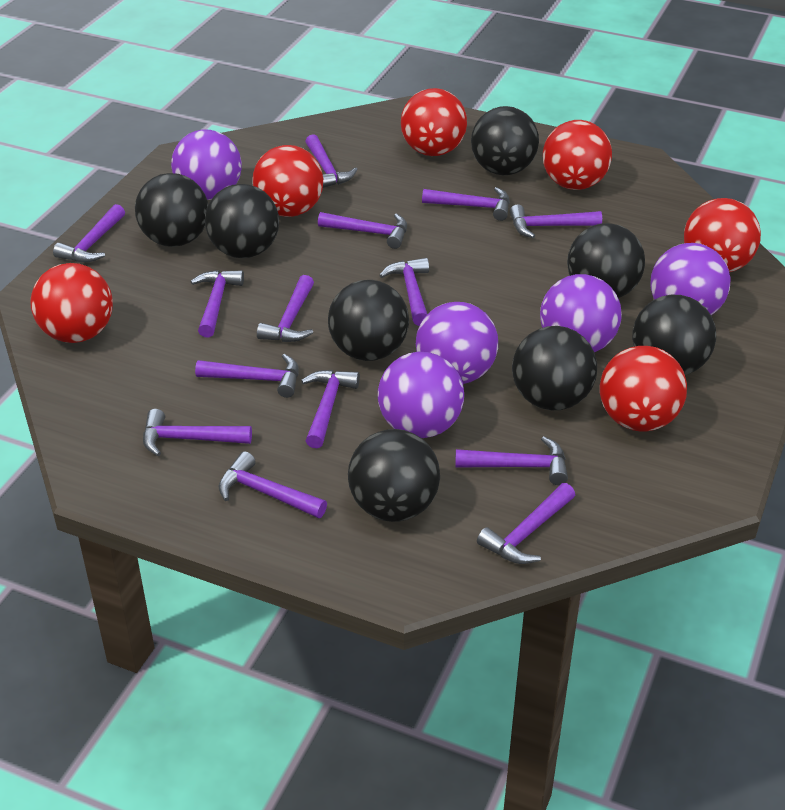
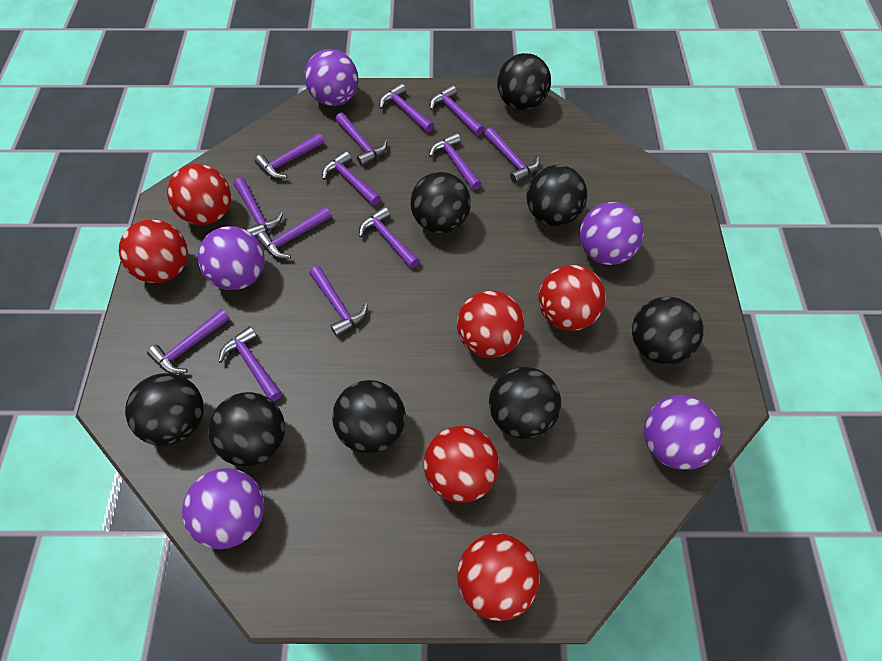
purple hammer: 14 -> 13

